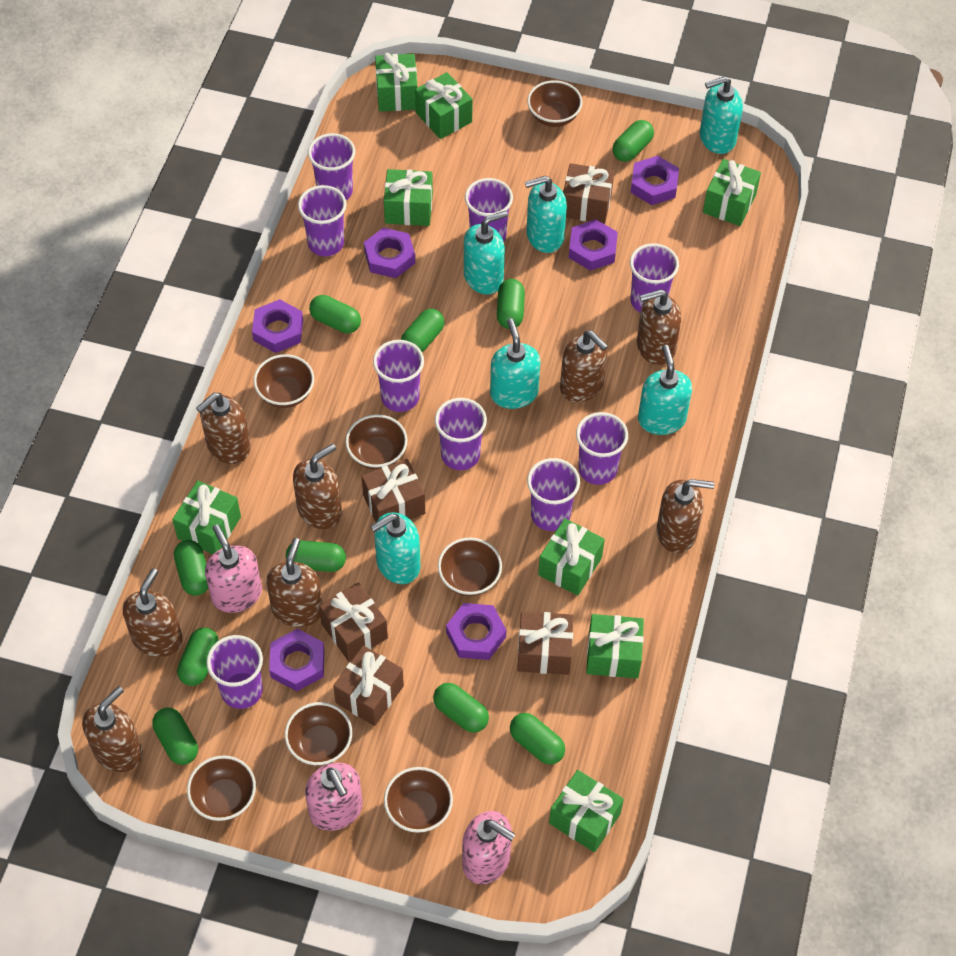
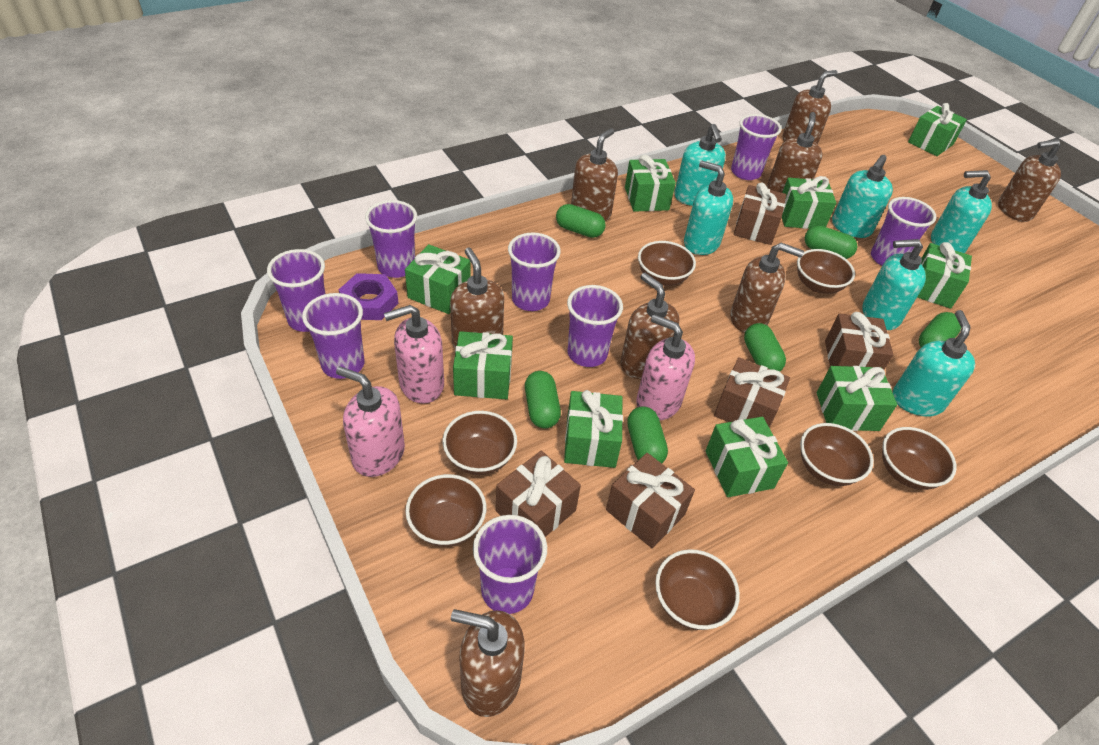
green capsule: 10 -> 6
green gift: 8 -> 9
purple cup: 9 -> 8
purple nut: 6 -> 1

